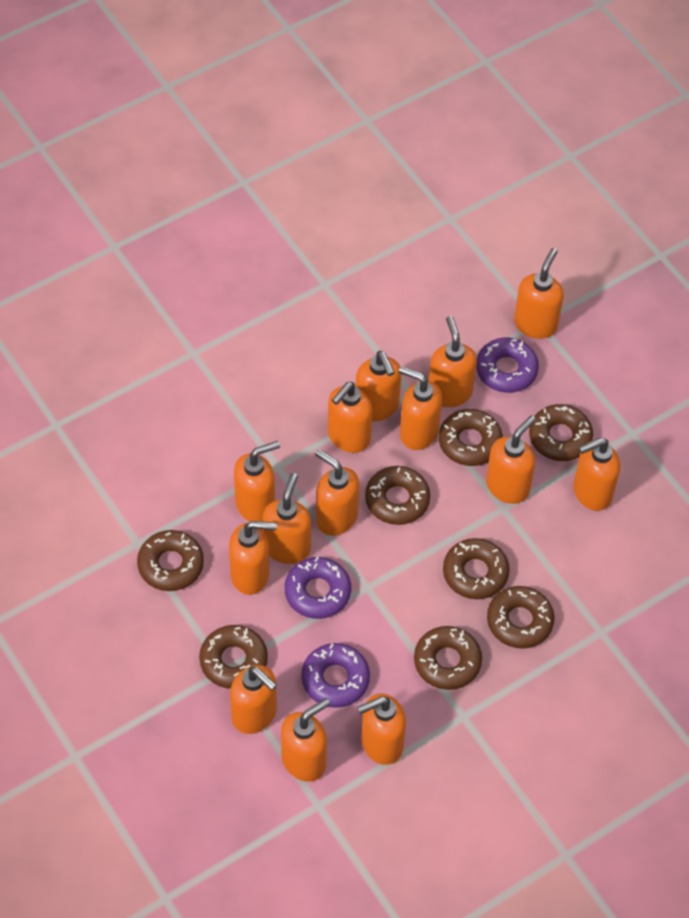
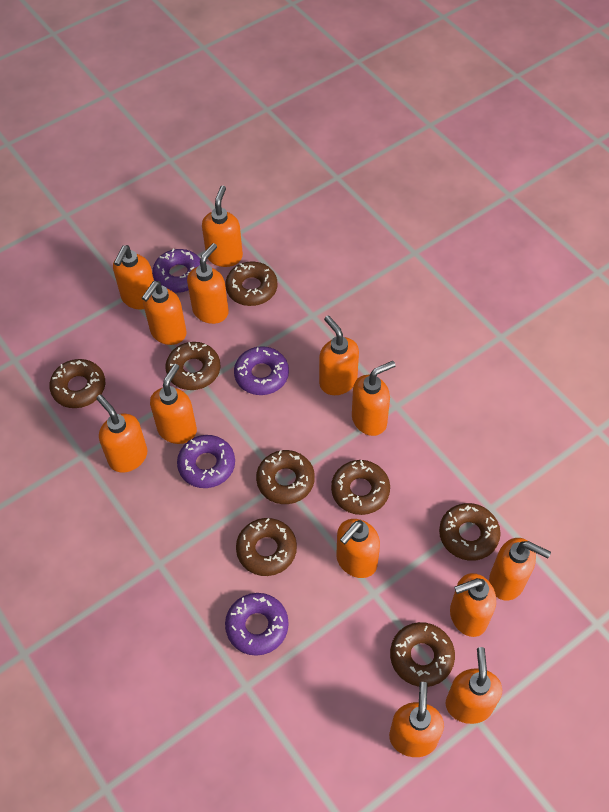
orange soap dispenser: 14 -> 13
purple donut: 3 -> 4

